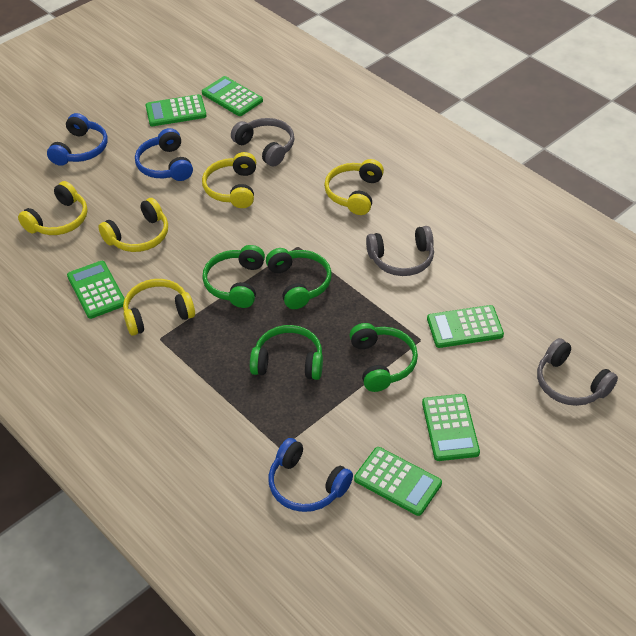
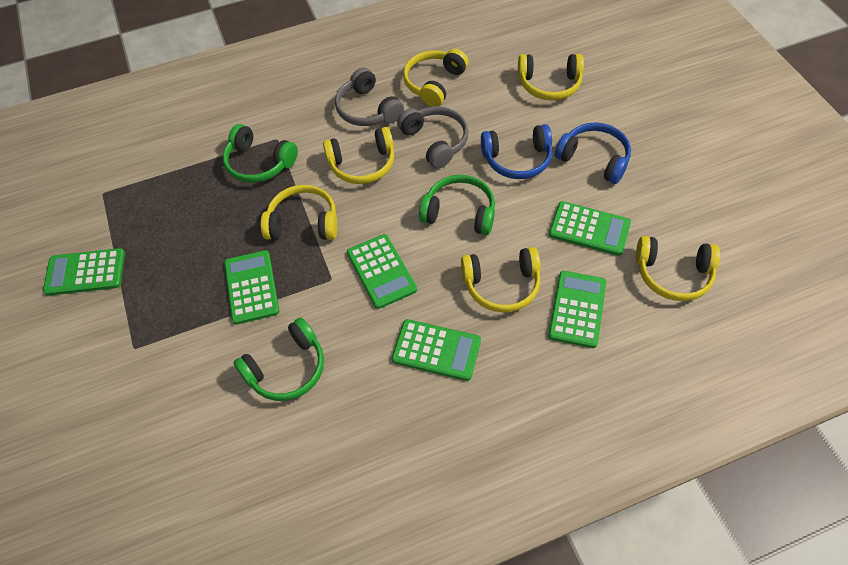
blue headphones: 3 -> 2
green headphones: 4 -> 3
grey headphones: 3 -> 2
yellow headphones: 5 -> 6

